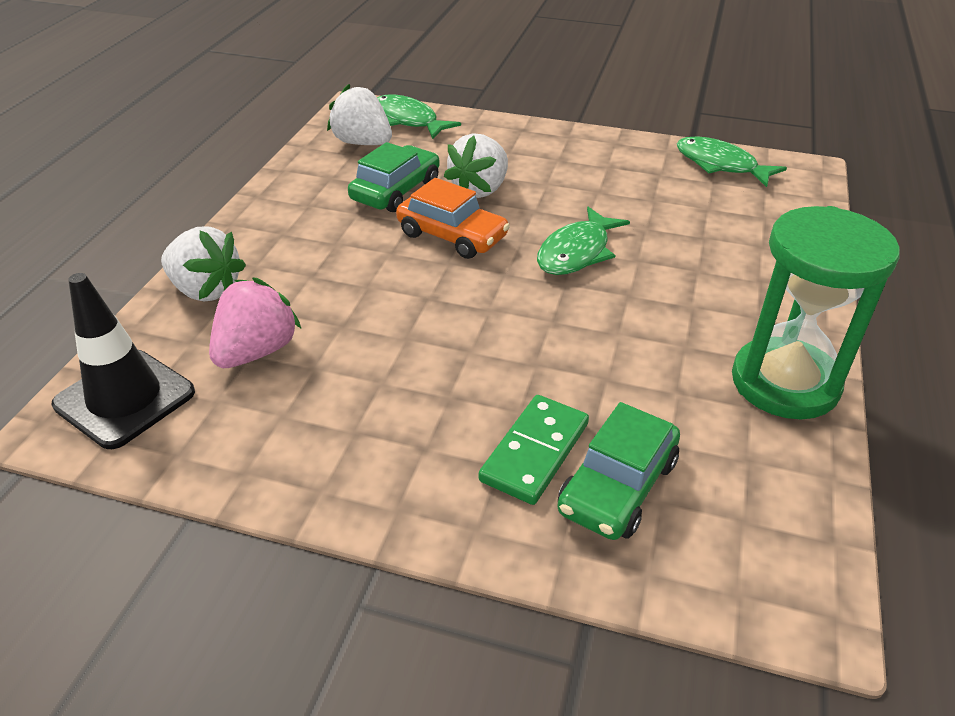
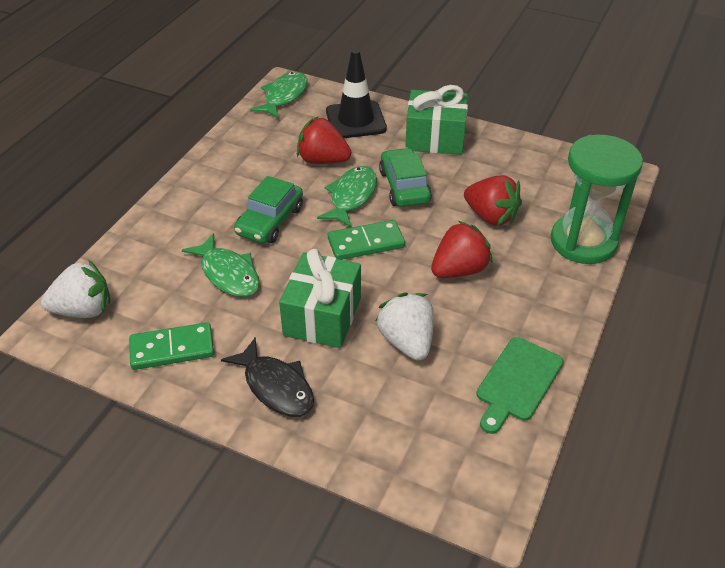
black fish: 0 -> 1
green cutting board: 0 -> 1
green domino: 1 -> 2
green gift: 0 -> 2
orange car: 1 -> 0
pink strawberry: 1 -> 0
red strawberry: 0 -> 3
white strawberry: 3 -> 2

